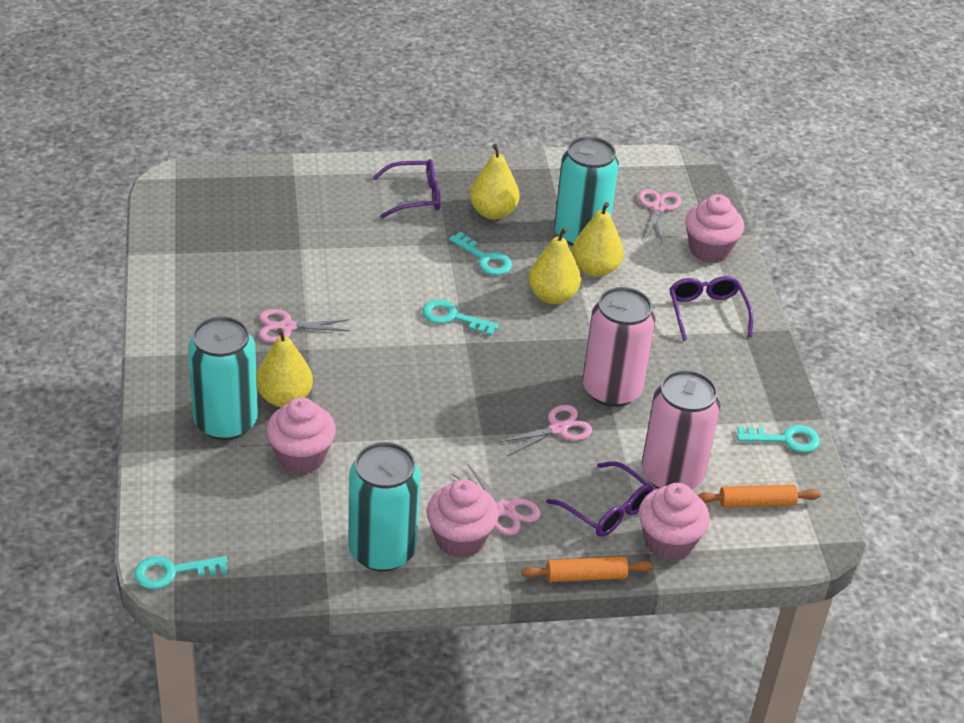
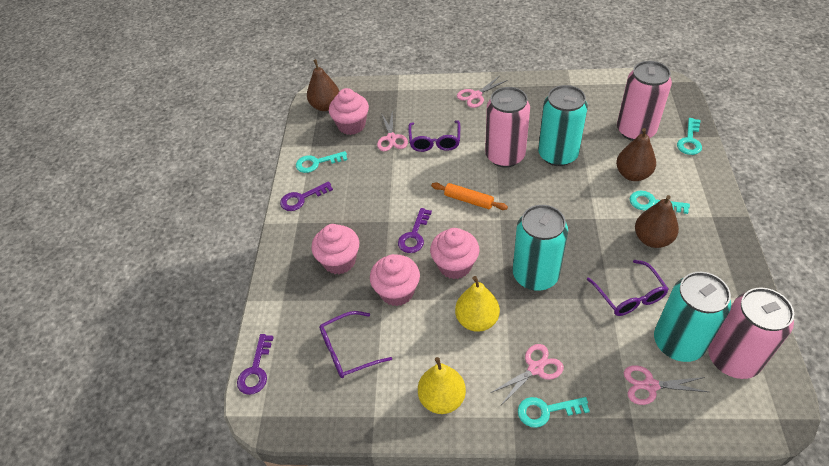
brown pear: 0 -> 3
orange rolling pin: 2 -> 1
pink can: 2 -> 3
purple key: 0 -> 3
yellow pear: 4 -> 2

